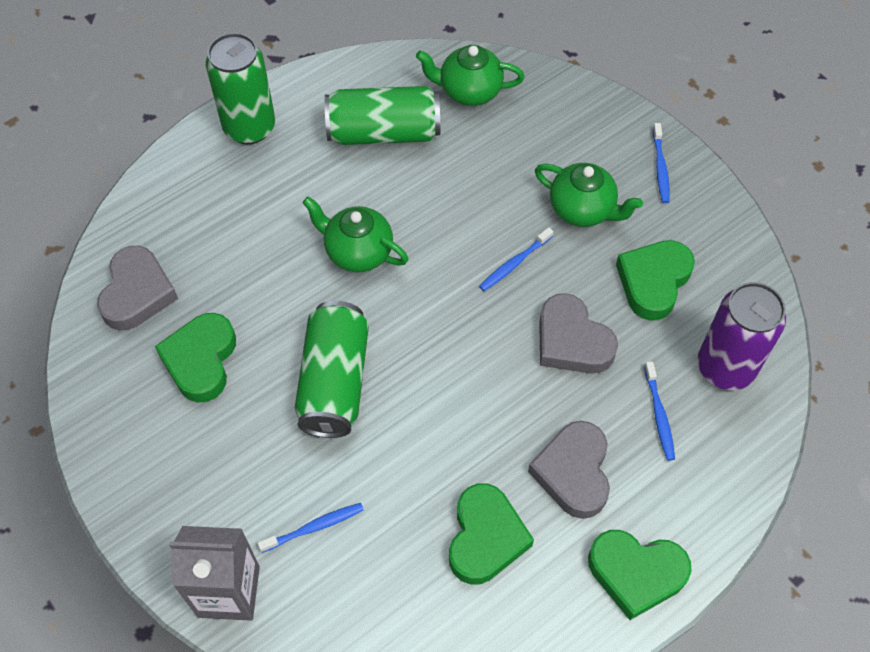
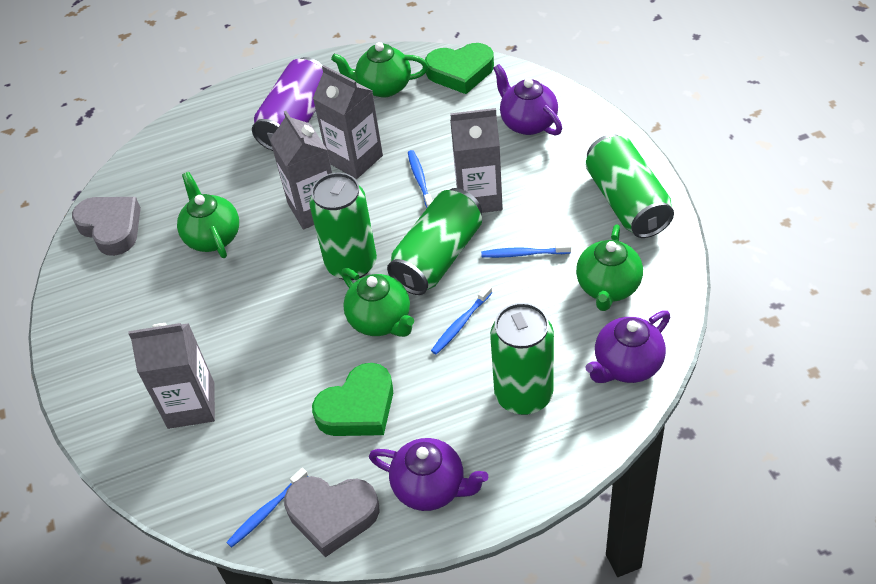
green can: 3 -> 4
green heart: 4 -> 2
green teapot: 3 -> 4
grey carton: 1 -> 4
grey heart: 3 -> 2
purple teapot: 0 -> 3

